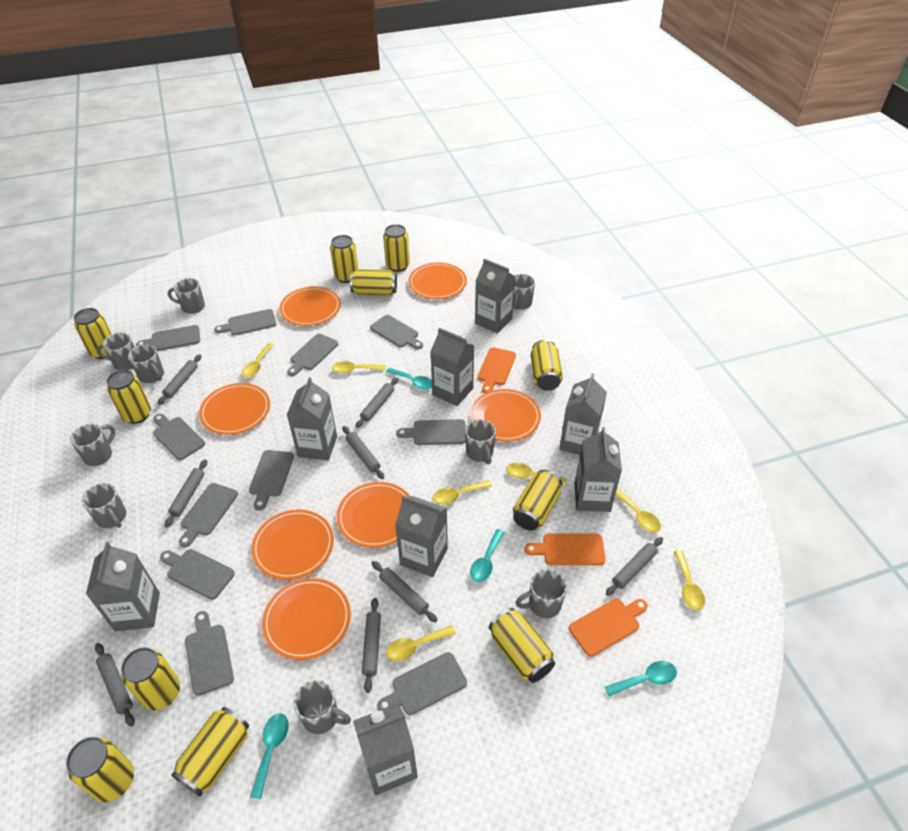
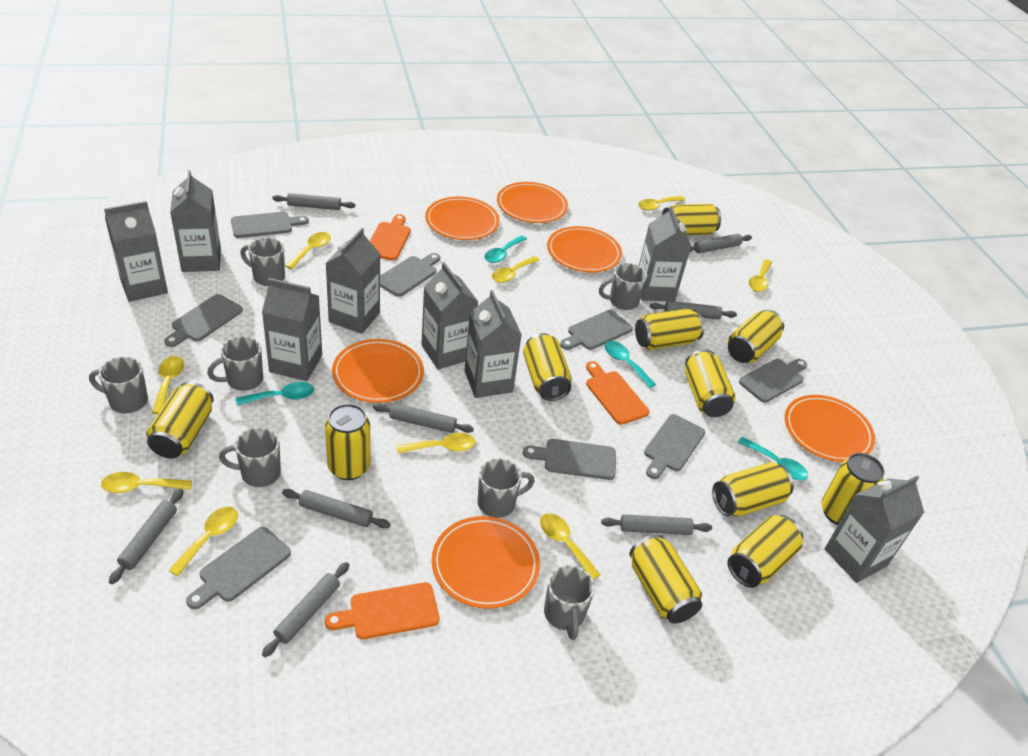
grey cutting board: 11 -> 8
grey mug: 9 -> 7
orange plate: 7 -> 6
yellow spoon: 7 -> 9

